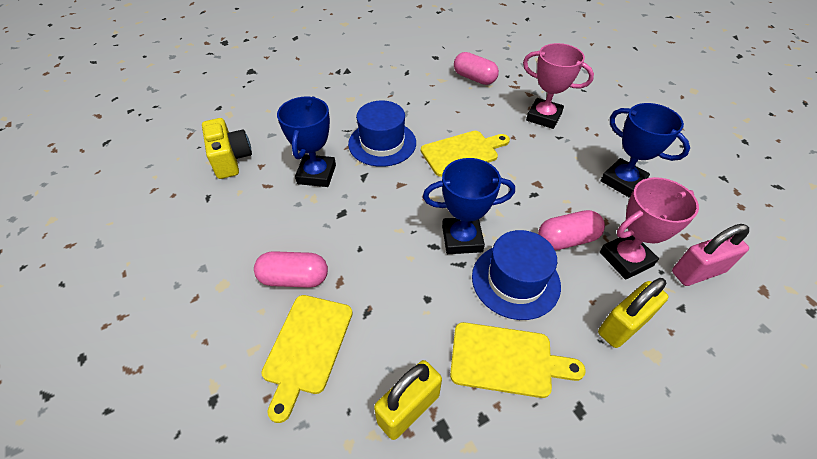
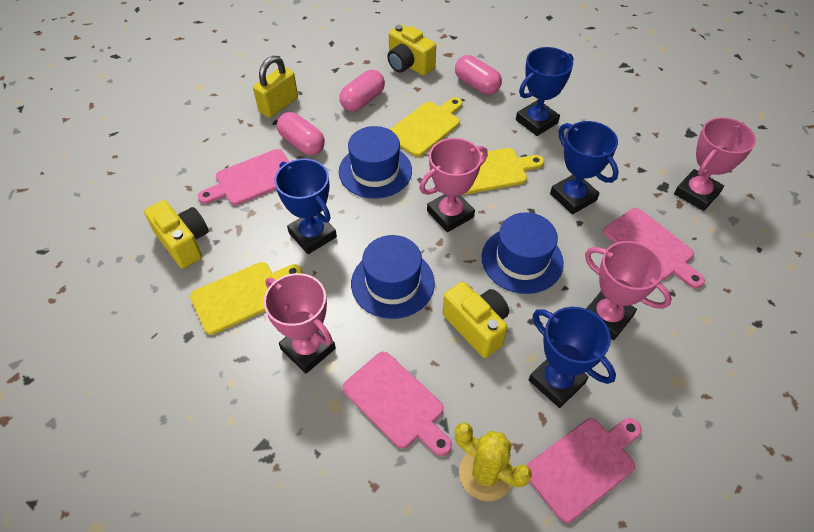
blue hat: 2 -> 3
blue trophy: 3 -> 4
pink cutting board: 0 -> 4
pink padlock: 1 -> 0
pink trophy: 2 -> 4
yellow cactus: 0 -> 1
yellow camera: 1 -> 3
yellow padlock: 2 -> 1

